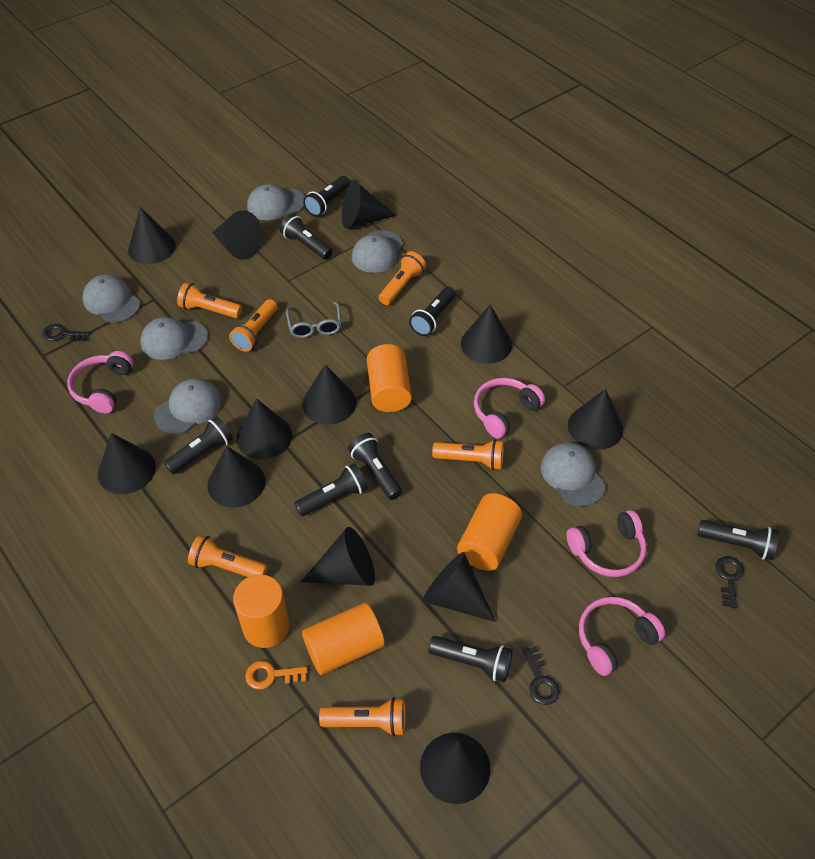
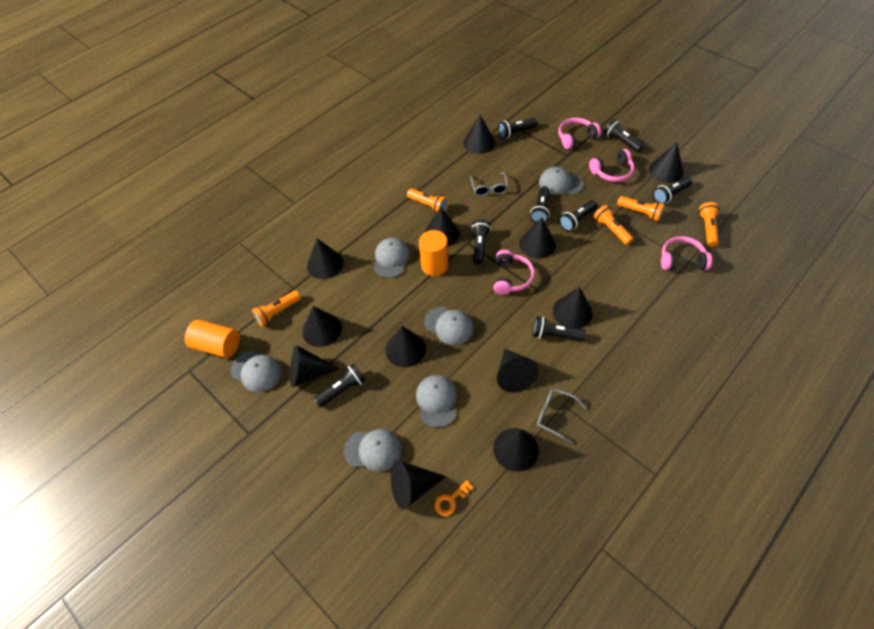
black key: 3 -> 0
grey glasses: 1 -> 2
orange cylinder: 4 -> 2
orange flashlight: 6 -> 5

